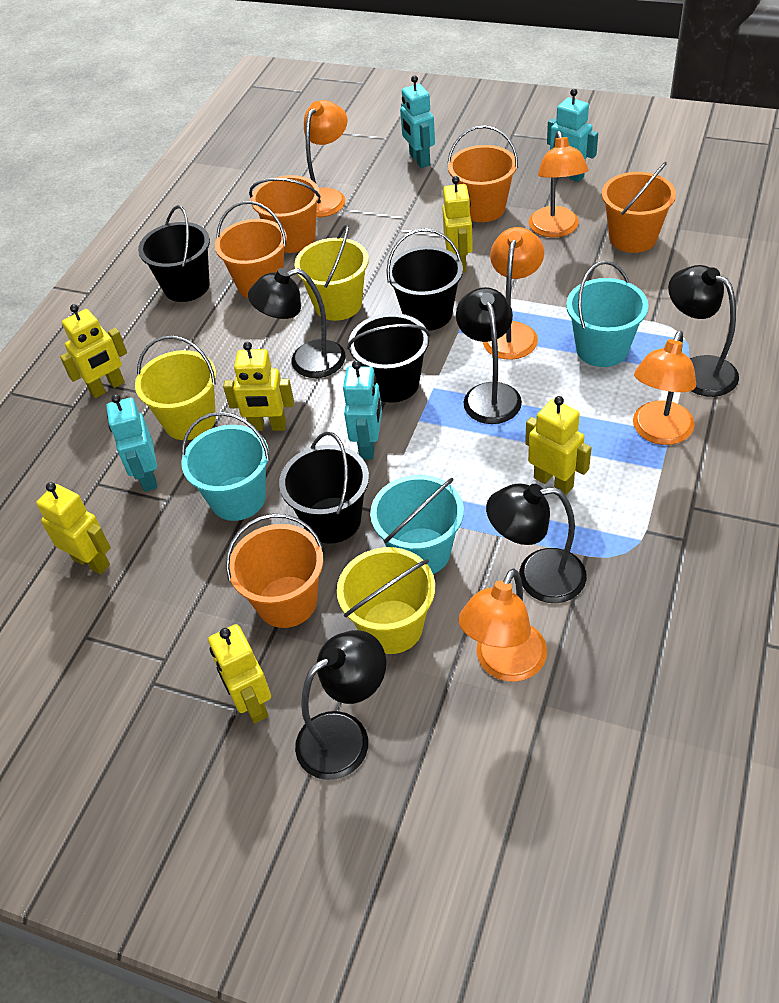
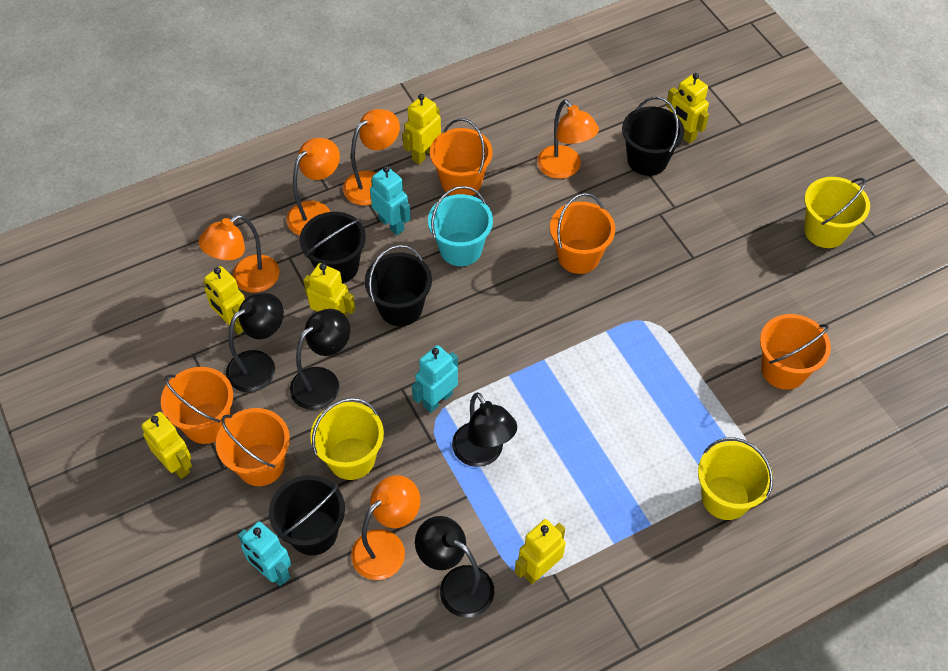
black lamp: 5 -> 4
turquoise bucket: 3 -> 1
turquoise robot: 4 -> 3

